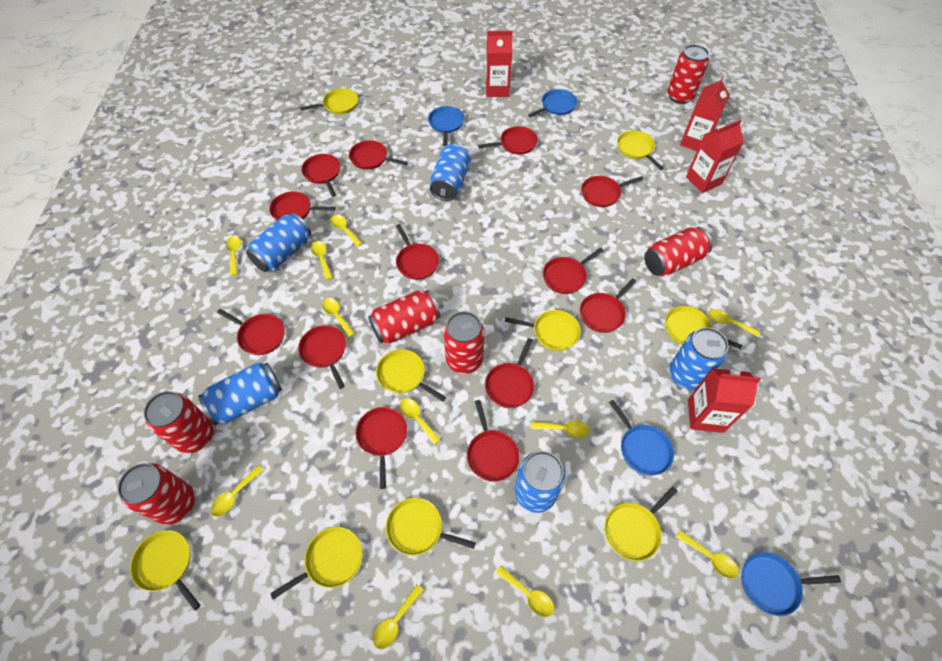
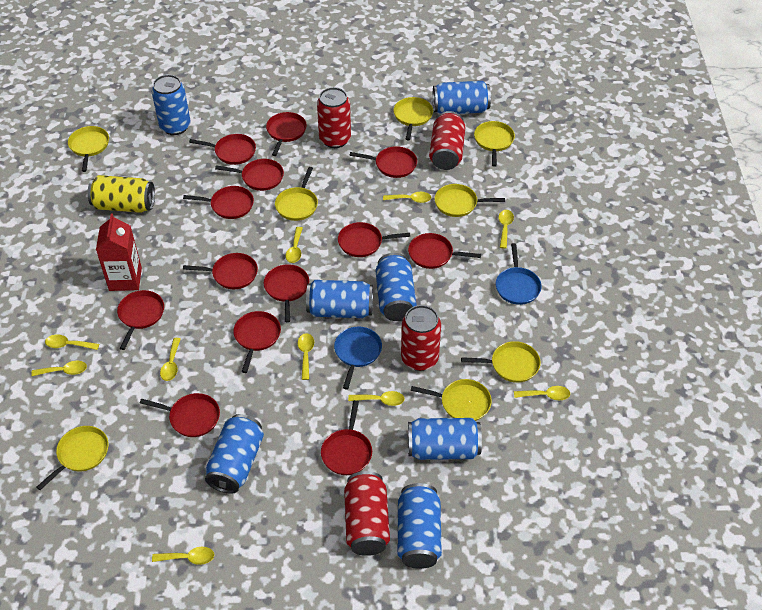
blue can: 5 -> 7
blue pan: 4 -> 2
red can: 6 -> 4
red carton: 4 -> 1
yellow can: 0 -> 1
yellow pan: 9 -> 8
yellow spoon: 11 -> 10

